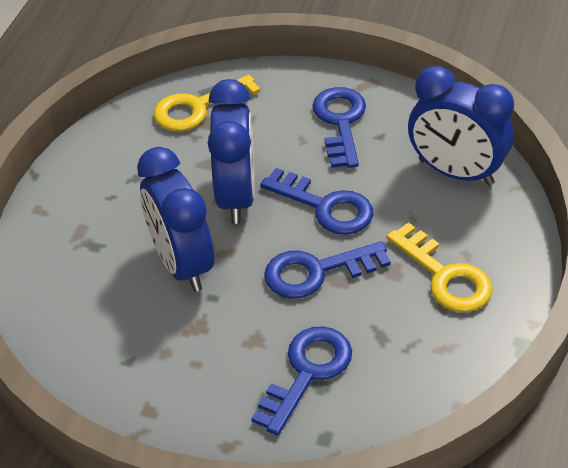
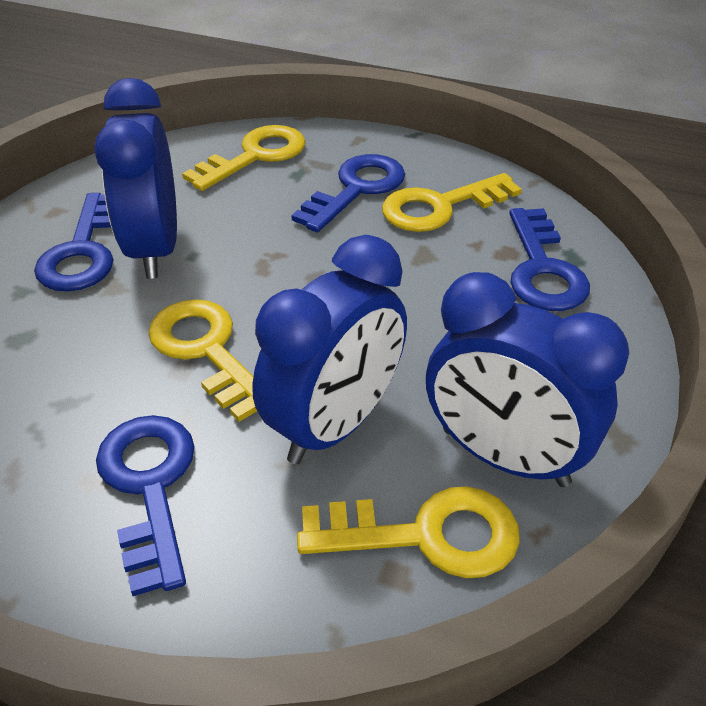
yellow key: 2 -> 4

